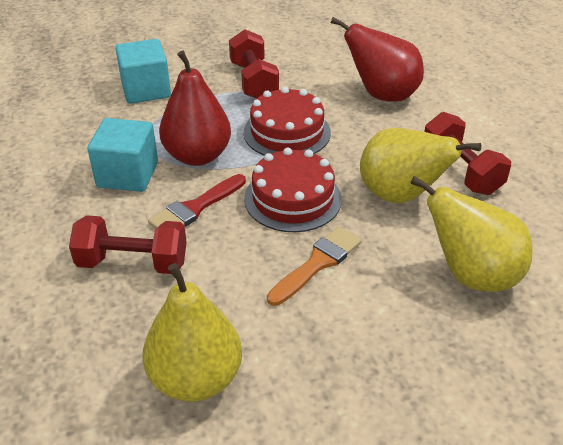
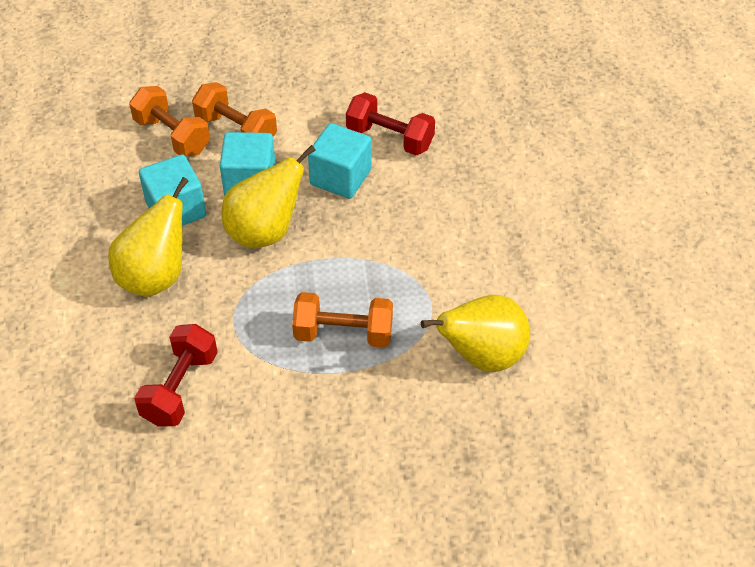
orange brush: 1 -> 0
orange dumbbell: 0 -> 3
red brush: 1 -> 0
red cake: 2 -> 0
red dumbbell: 3 -> 2
red pear: 2 -> 0
turquoise cube: 2 -> 3

